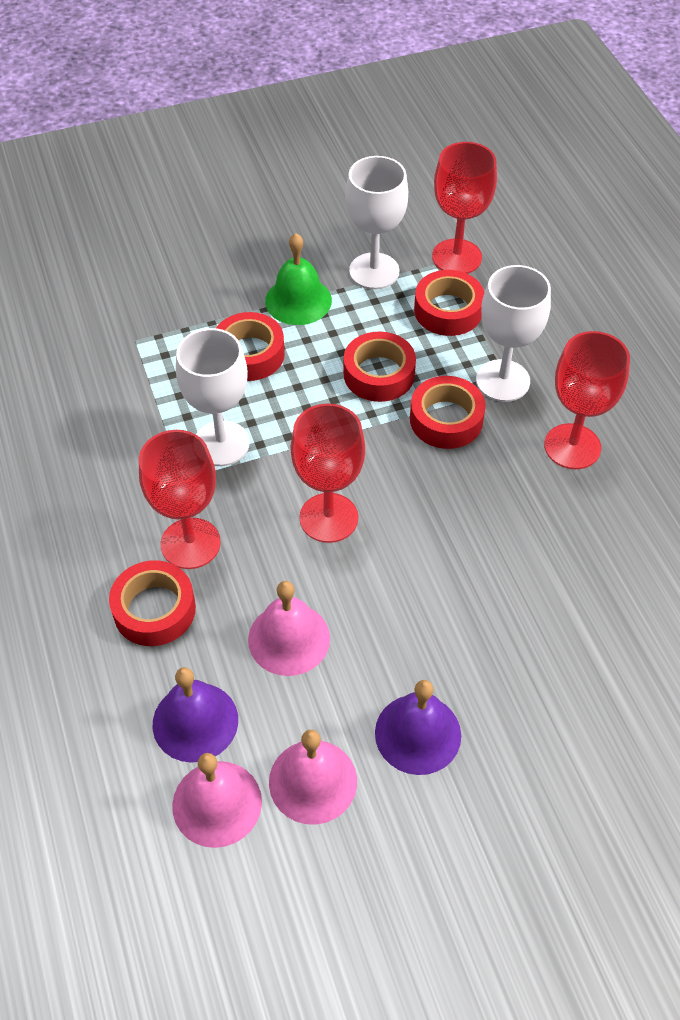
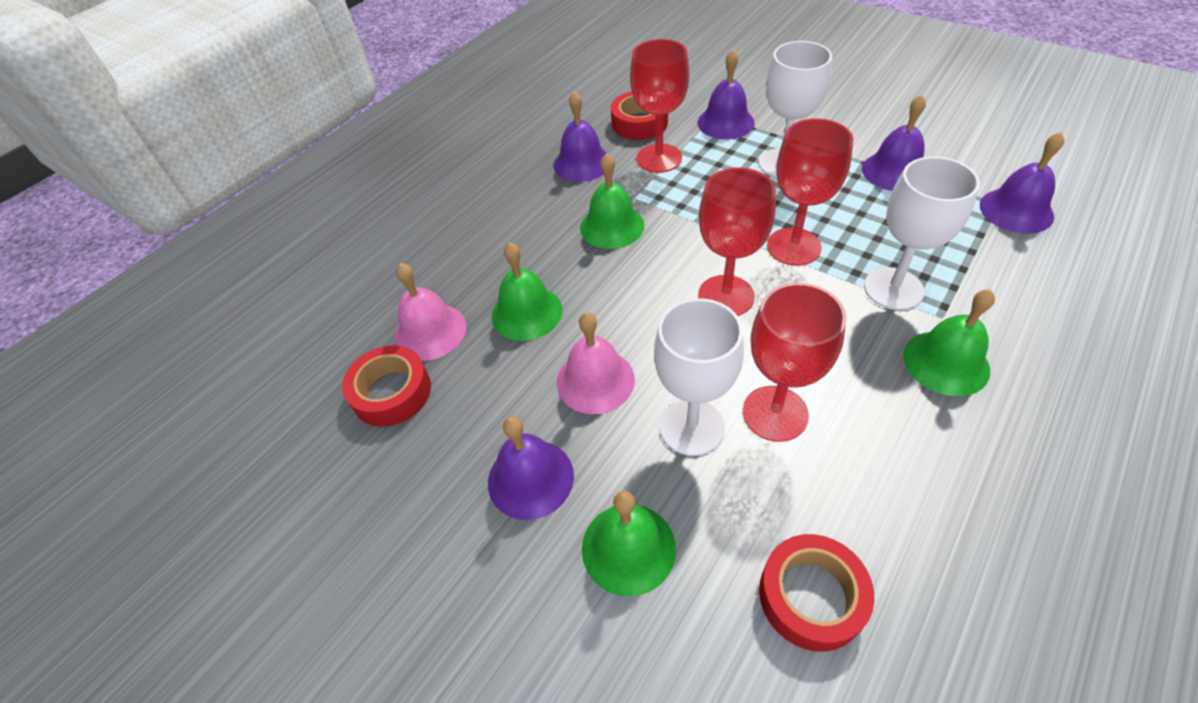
green bell: 1 -> 4
pink bell: 3 -> 2
purple bell: 2 -> 5
red tape: 5 -> 3

